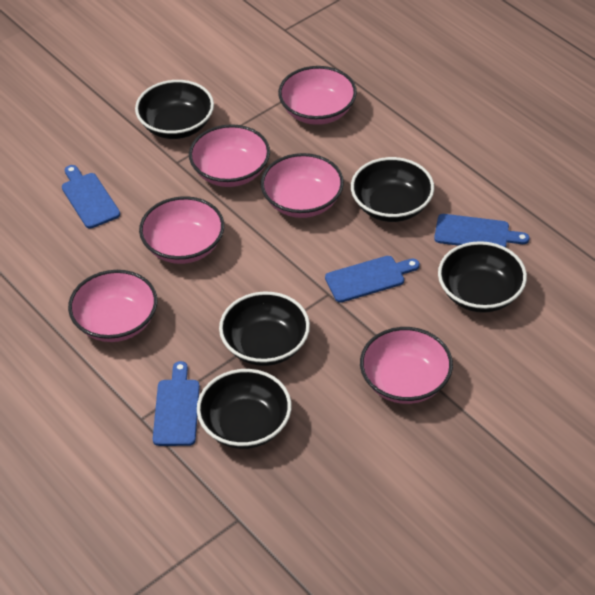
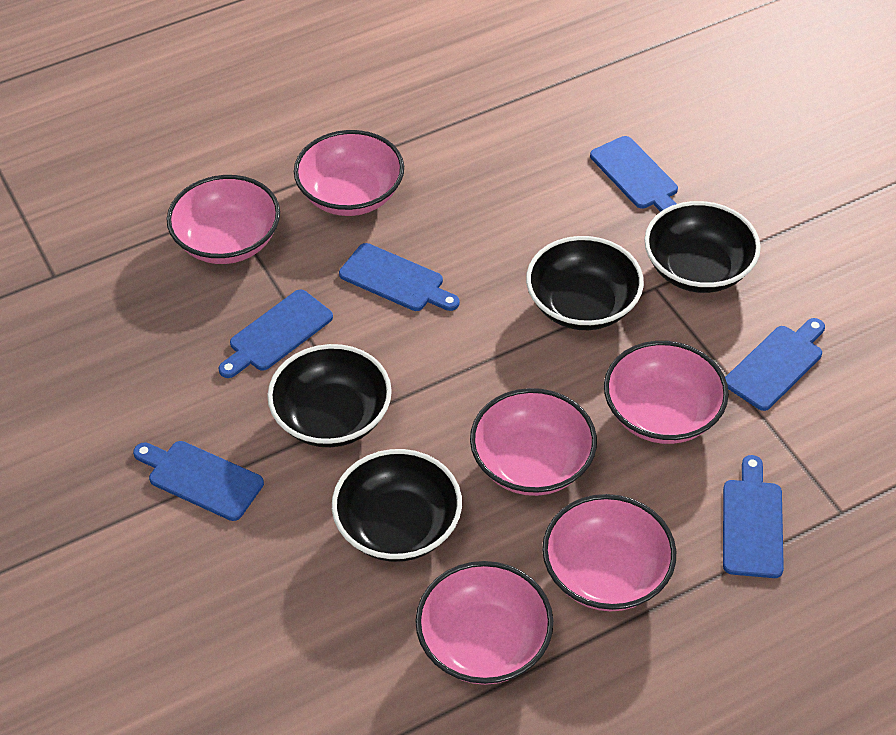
black bowl: 5 -> 4
blue cutting board: 4 -> 6

